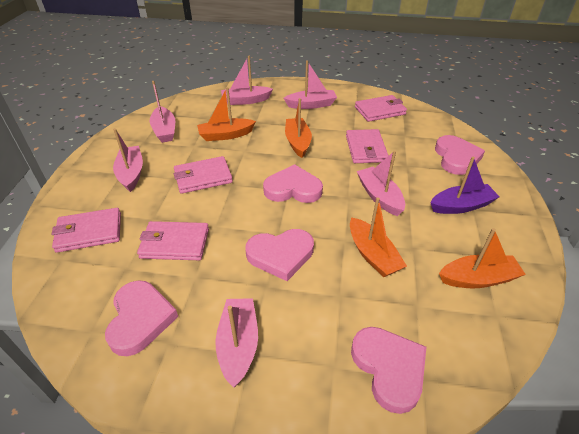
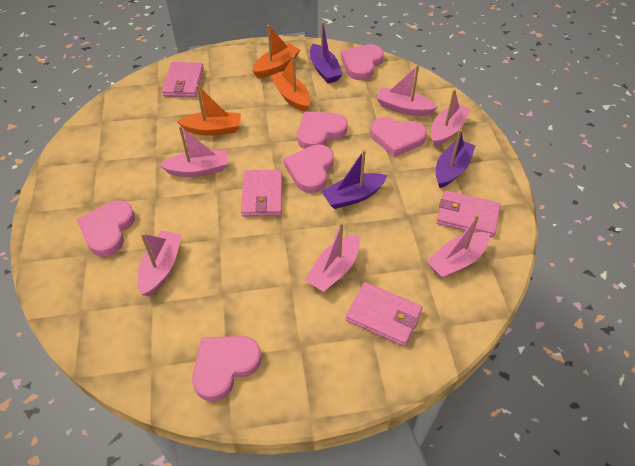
orange boat: 4 -> 3
pink heart: 5 -> 6
pink wallet: 5 -> 4
purple boat: 1 -> 3

